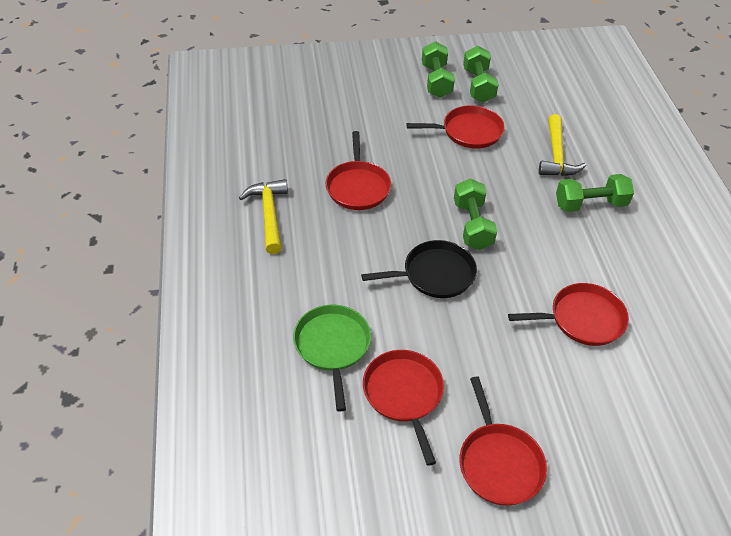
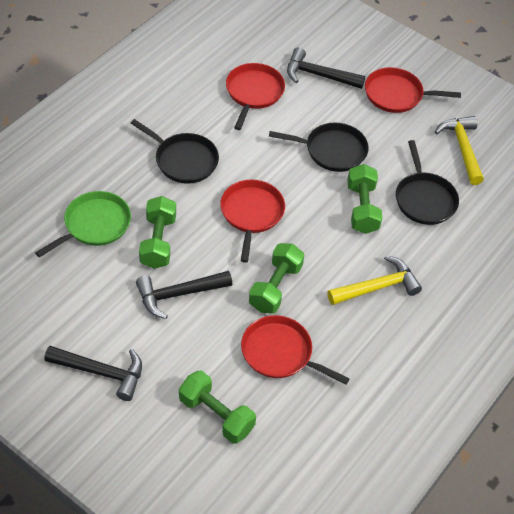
black hammer: 0 -> 3
black pan: 1 -> 3
red pan: 5 -> 4

